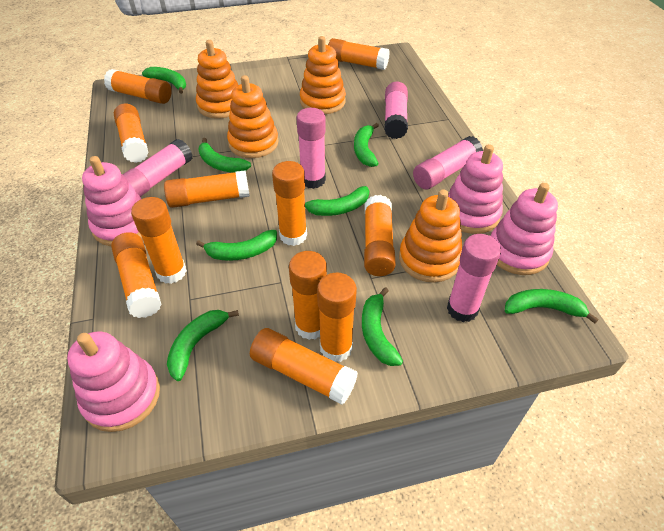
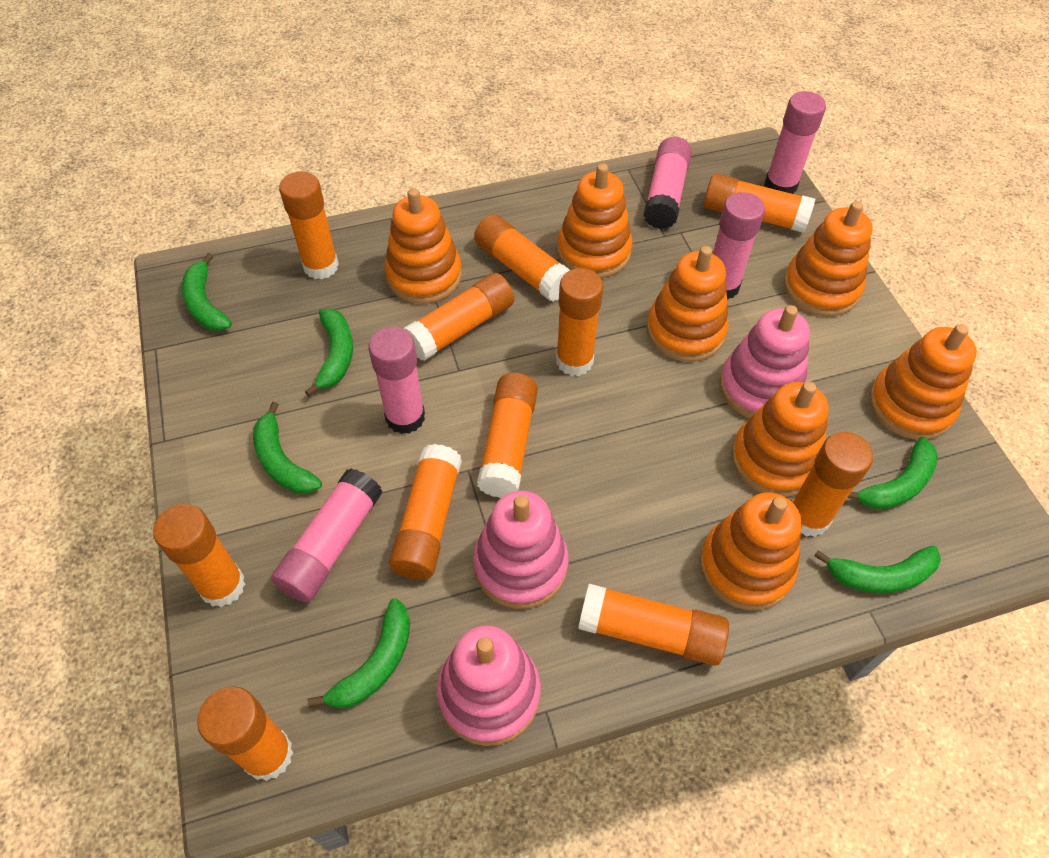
green banana: 8 -> 6
orange stacking toy: 4 -> 7
pink stacking toy: 4 -> 3

